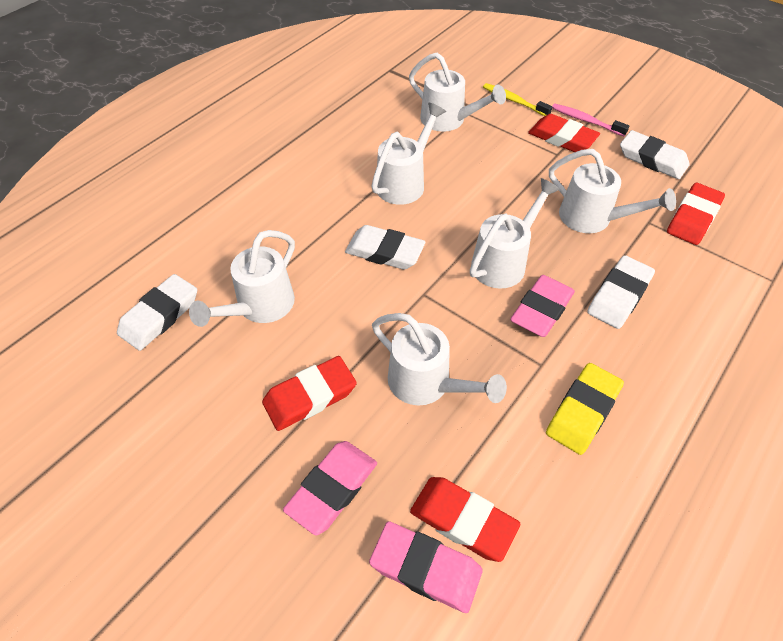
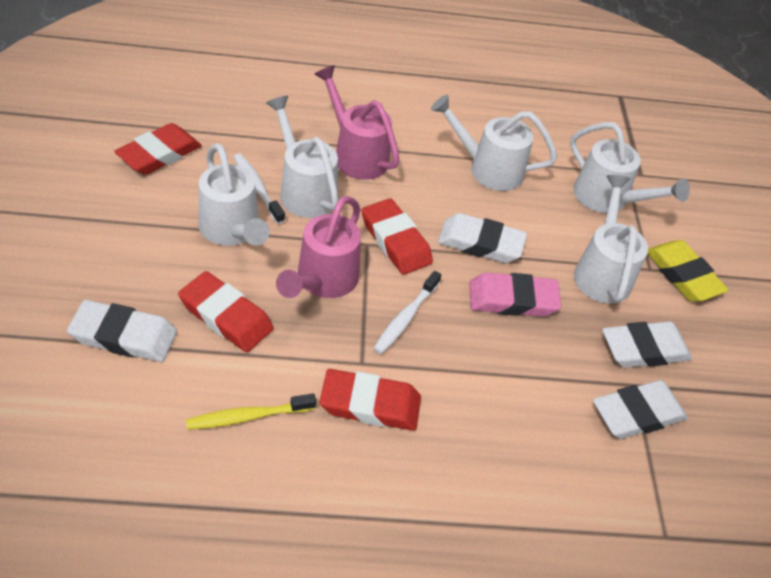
pink eraser: 3 -> 1
pink toothbrush: 1 -> 0
pink watering can: 0 -> 2
white toothbrush: 0 -> 2
white watering can: 6 -> 5

